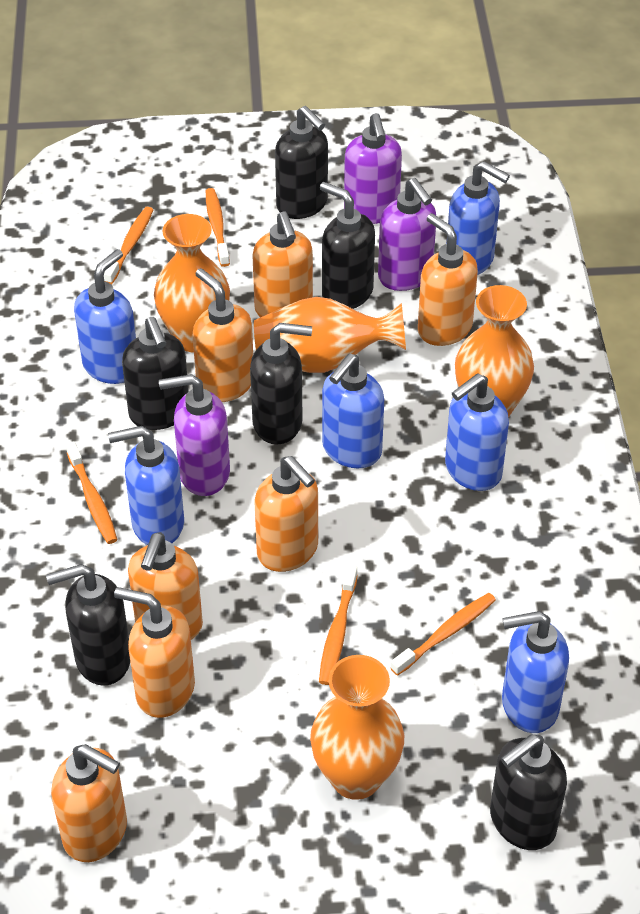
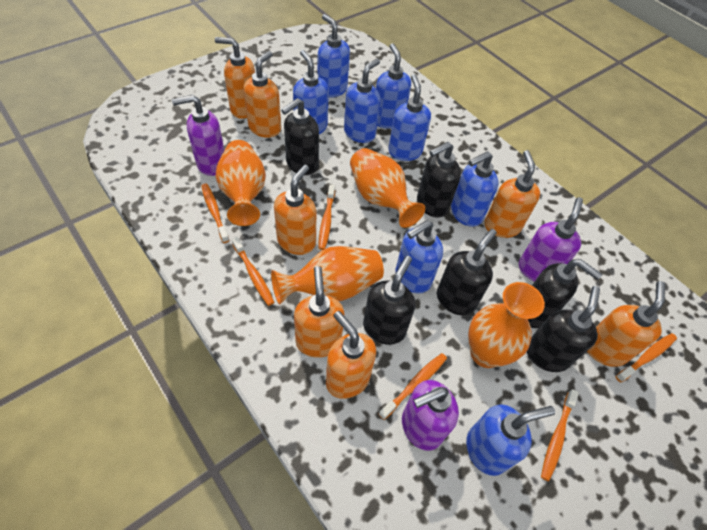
blue soap dispenser: 6 -> 8
orange toothbrush: 5 -> 6

